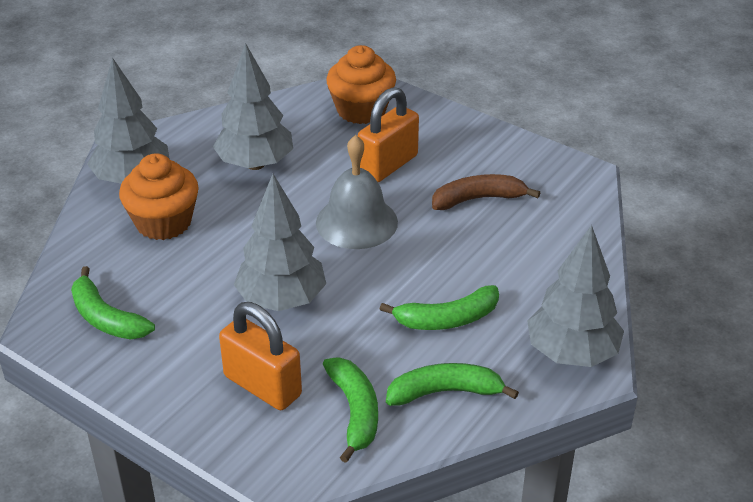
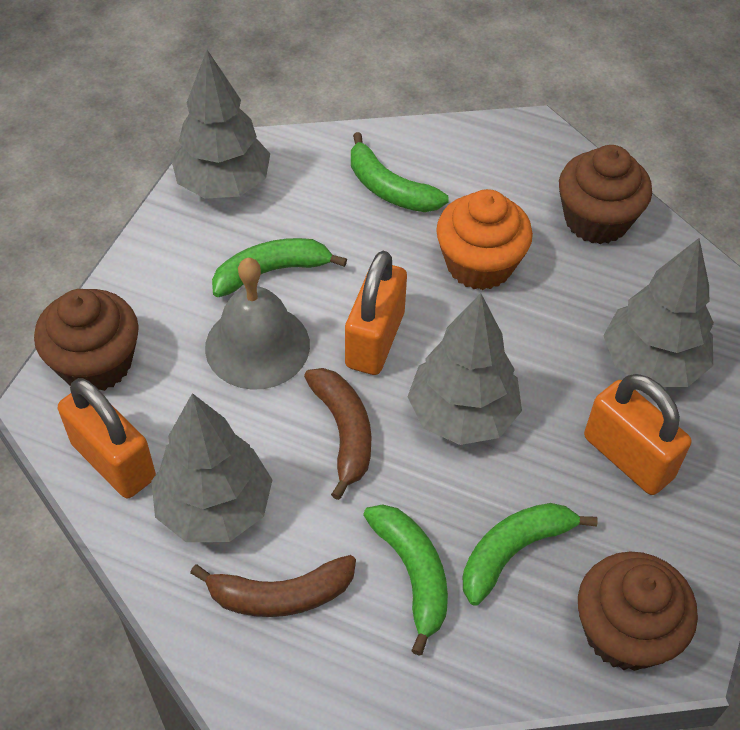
brown banana: 1 -> 2
brown cupcake: 0 -> 3
orange cupcake: 2 -> 1
orange padlock: 2 -> 3

